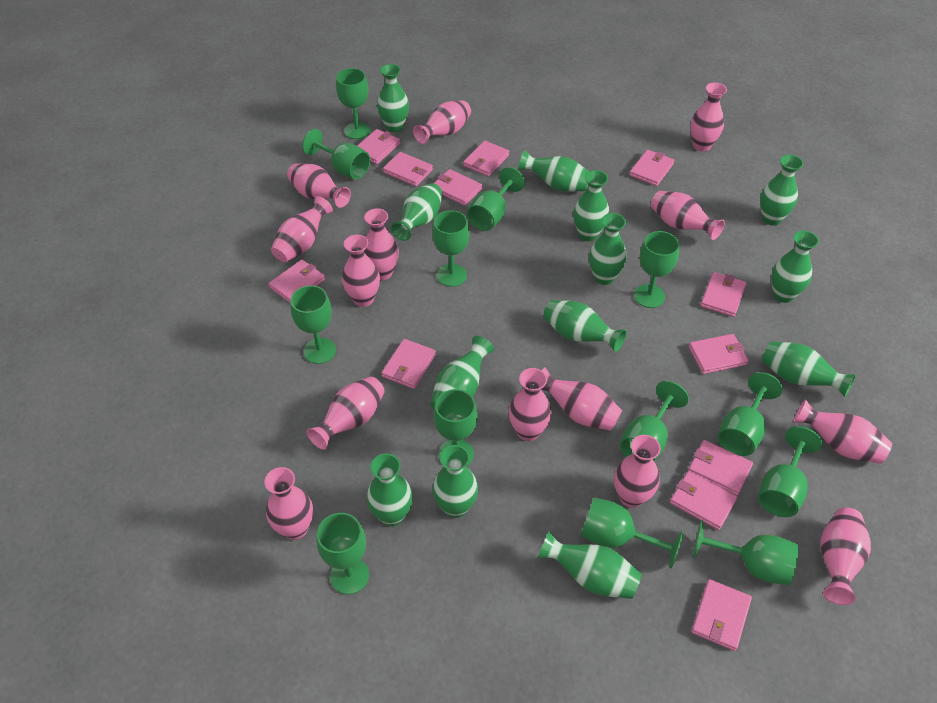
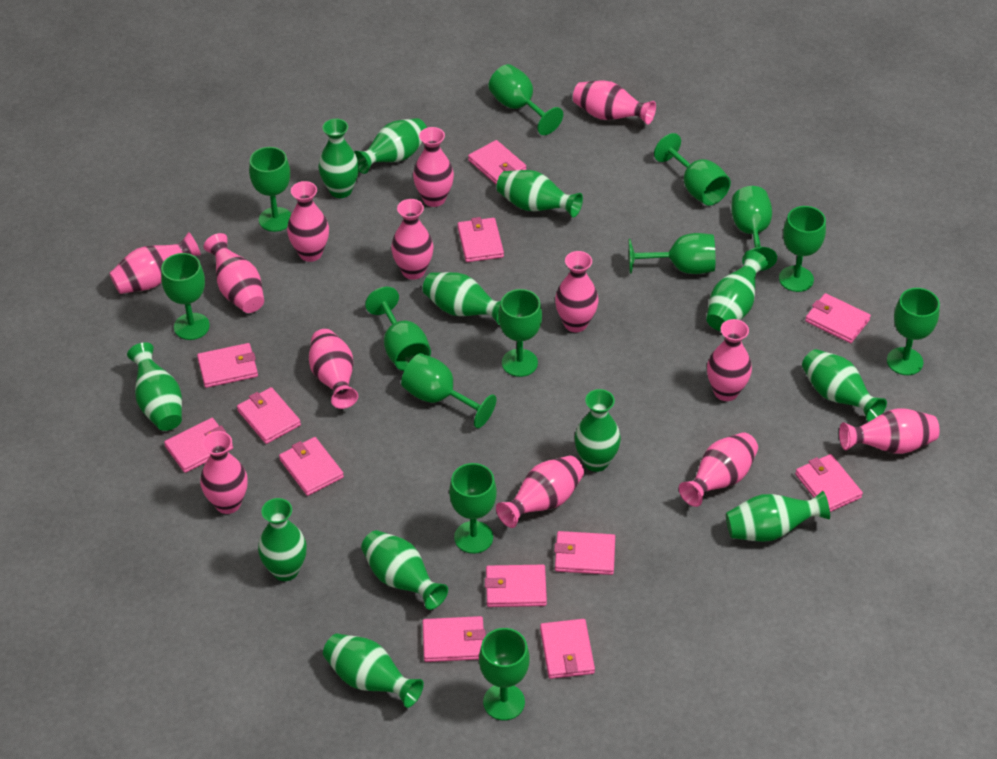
green vase: 13 -> 12
pink vase: 14 -> 13

